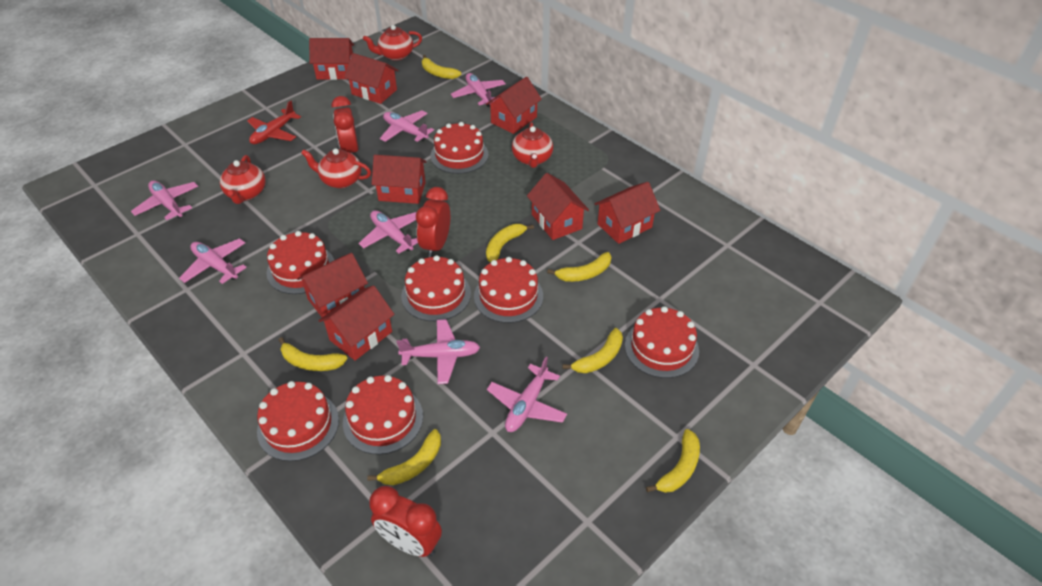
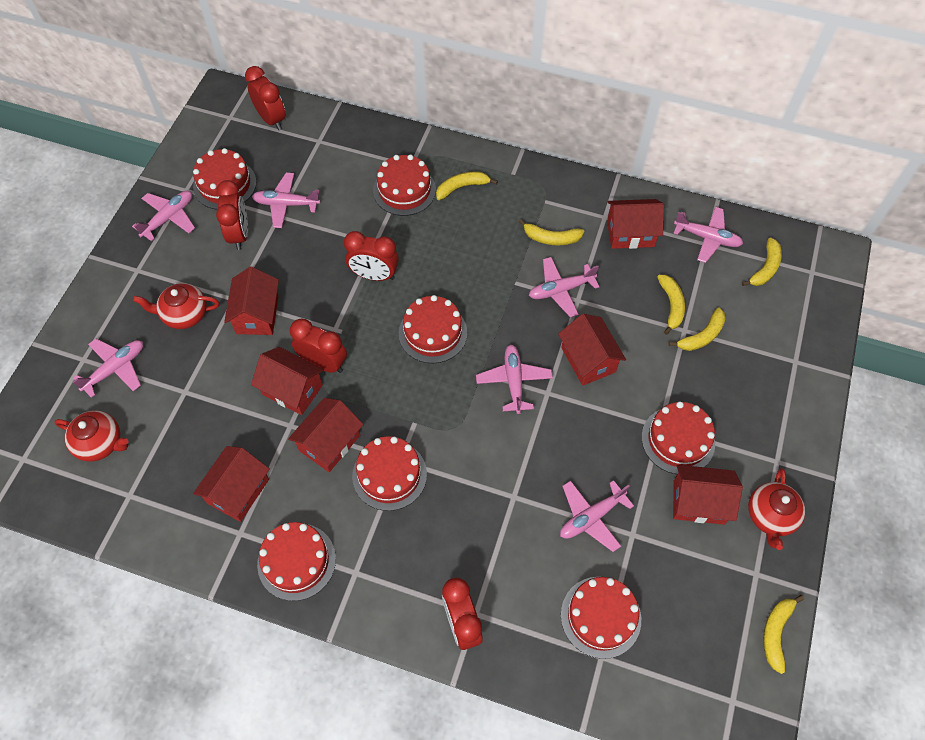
red clock: 3 -> 5
red house: 8 -> 7
red plane: 1 -> 0
red teapot: 4 -> 3
yellow banana: 7 -> 6

